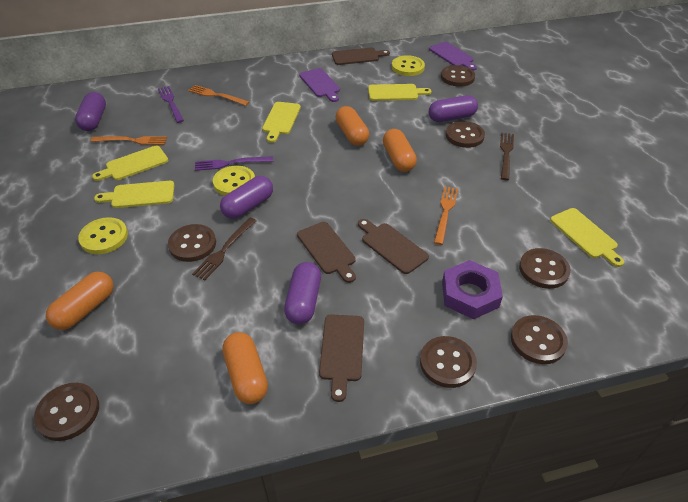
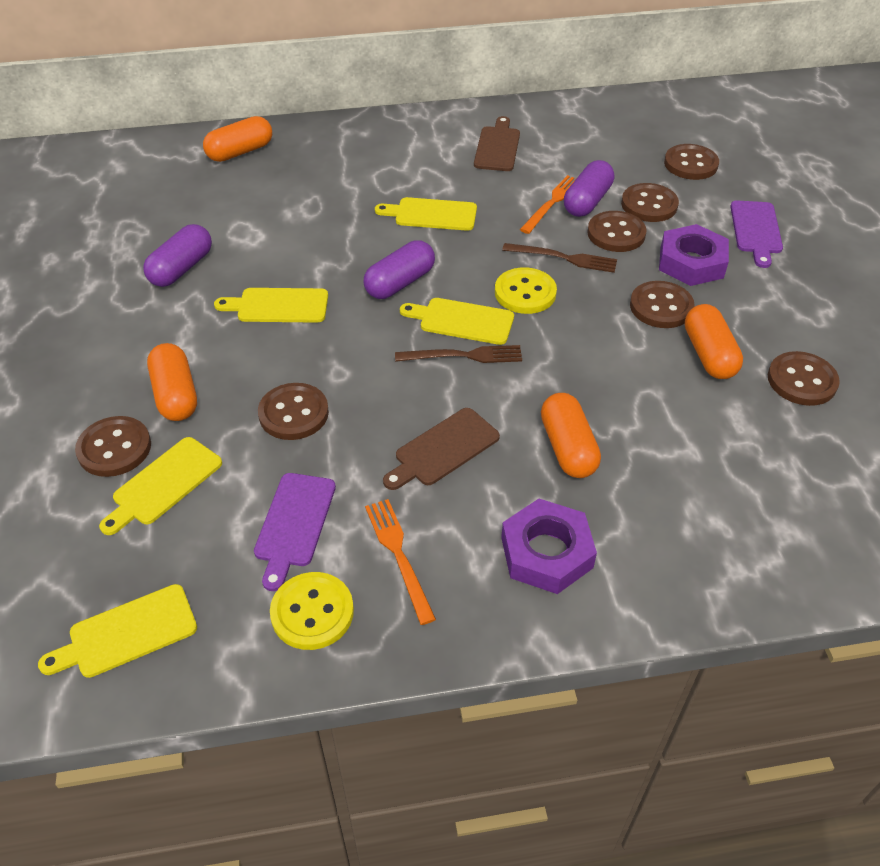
brown cutting board: 4 -> 2
orange fork: 3 -> 2
purple capsule: 4 -> 3
purple fork: 2 -> 0
purple nut: 1 -> 2
yellow button: 3 -> 2

